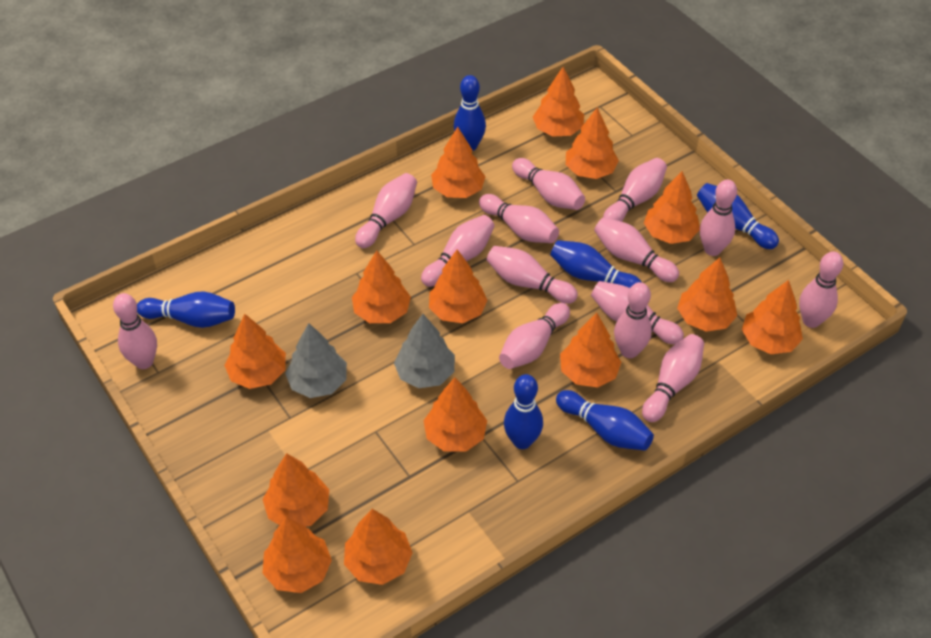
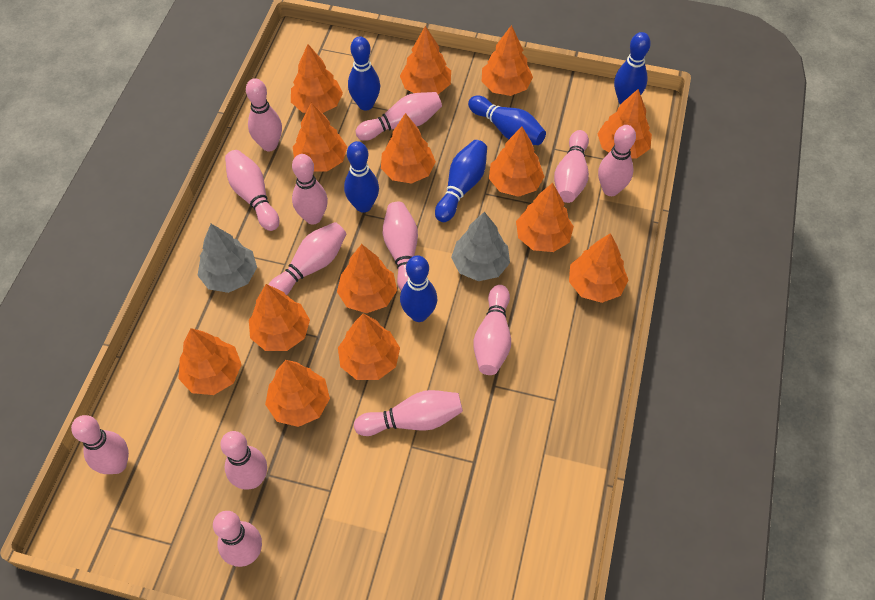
pink bowling pin: 14 -> 13

